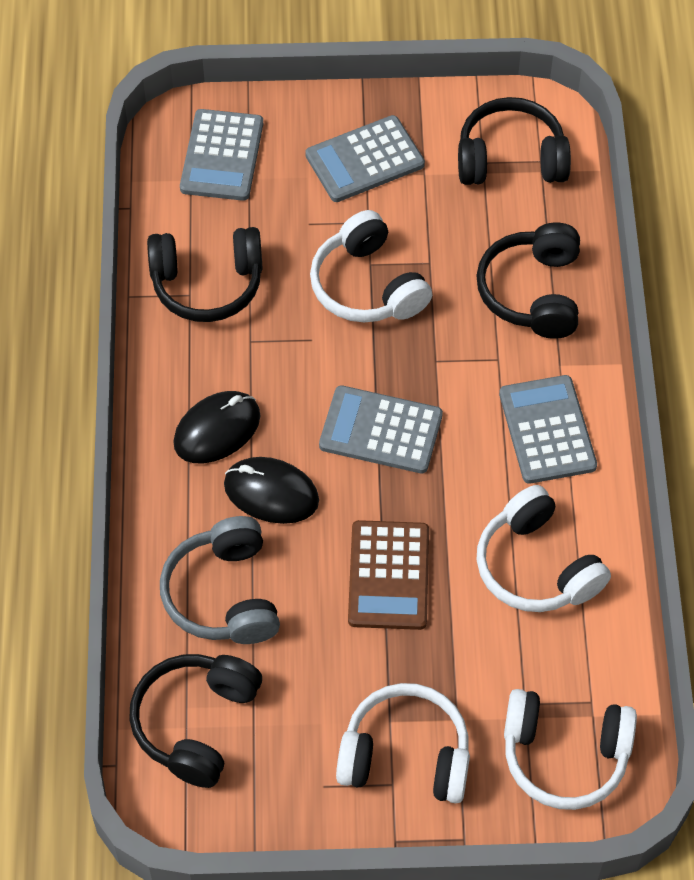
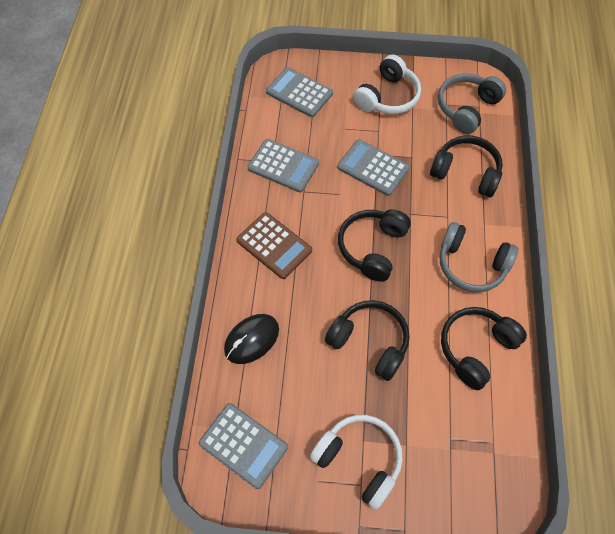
black mouse: 2 -> 1
grey headphones: 1 -> 2
white headphones: 4 -> 2

